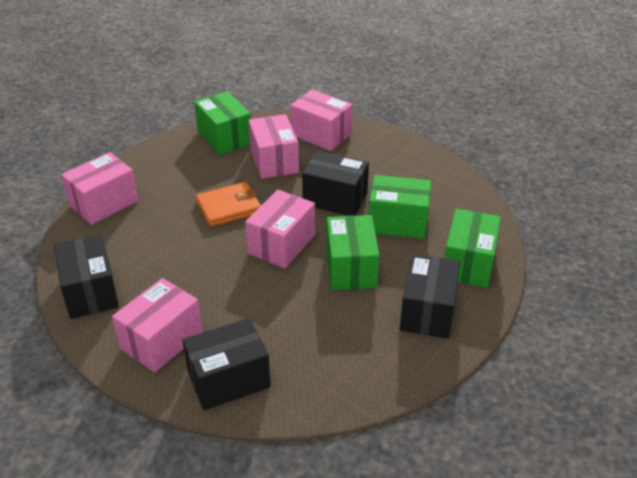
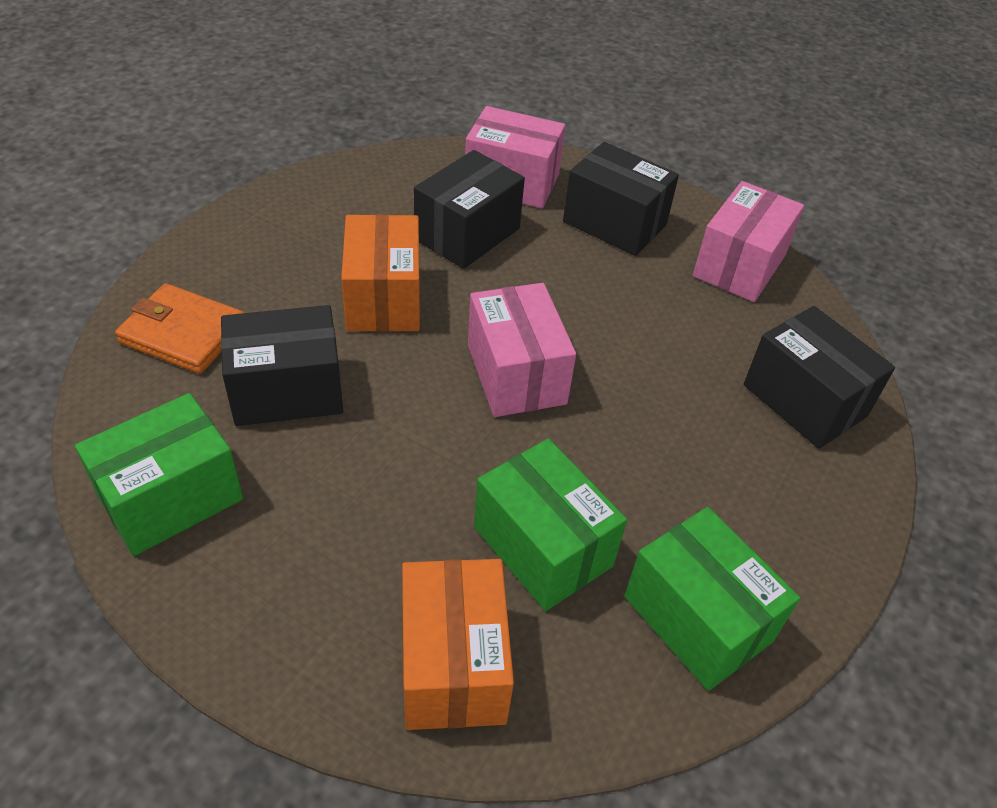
green box: 4 -> 3
orange box: 0 -> 2
pink box: 5 -> 3

